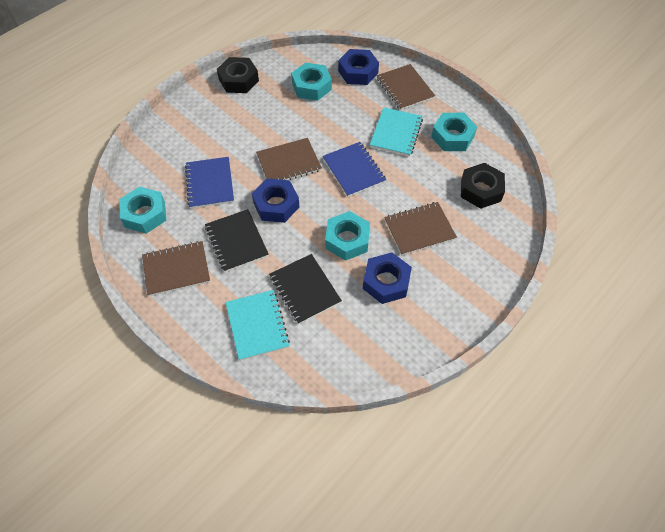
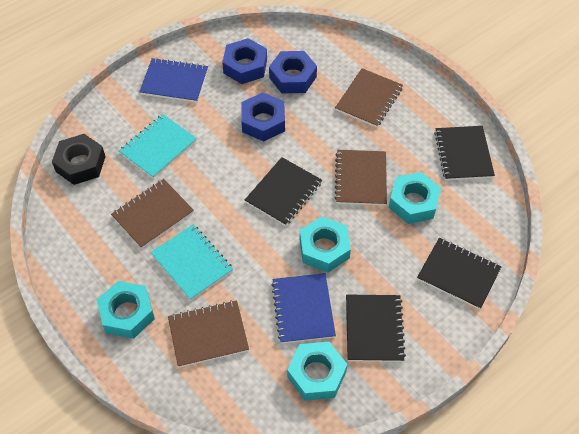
black notebook: 2 -> 4
black nut: 2 -> 1

